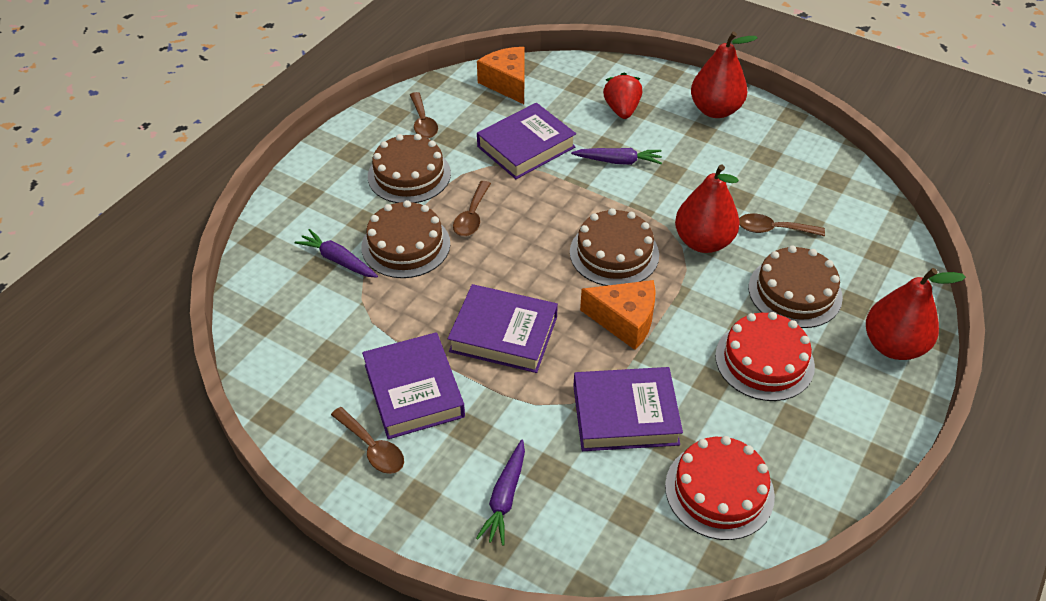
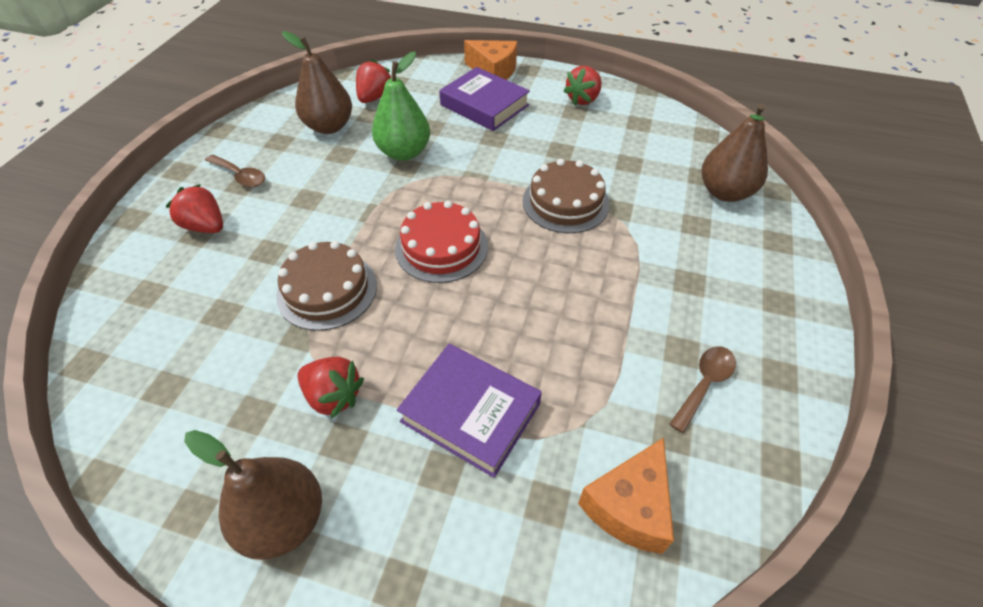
brown cake: 4 -> 2
brown pear: 0 -> 3
brown spoon: 4 -> 2
green pear: 0 -> 1
purple book: 4 -> 2
purple carrot: 3 -> 0
red cake: 2 -> 1
red pear: 3 -> 0
red strawberry: 1 -> 4

